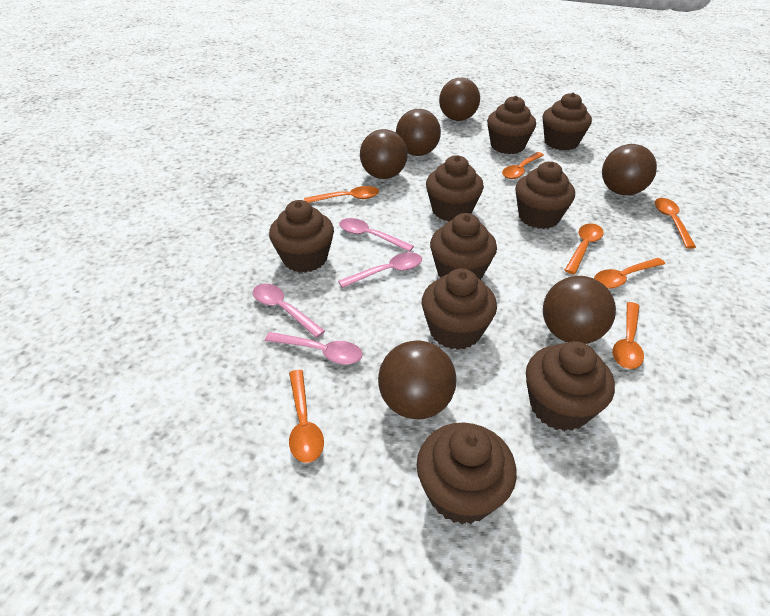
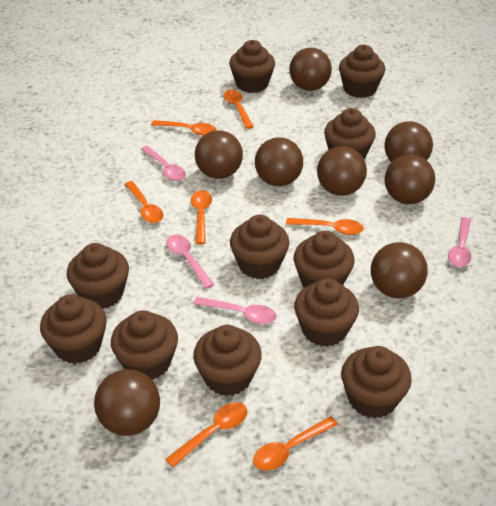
brown ball: 6 -> 8
brown cupcake: 9 -> 11

